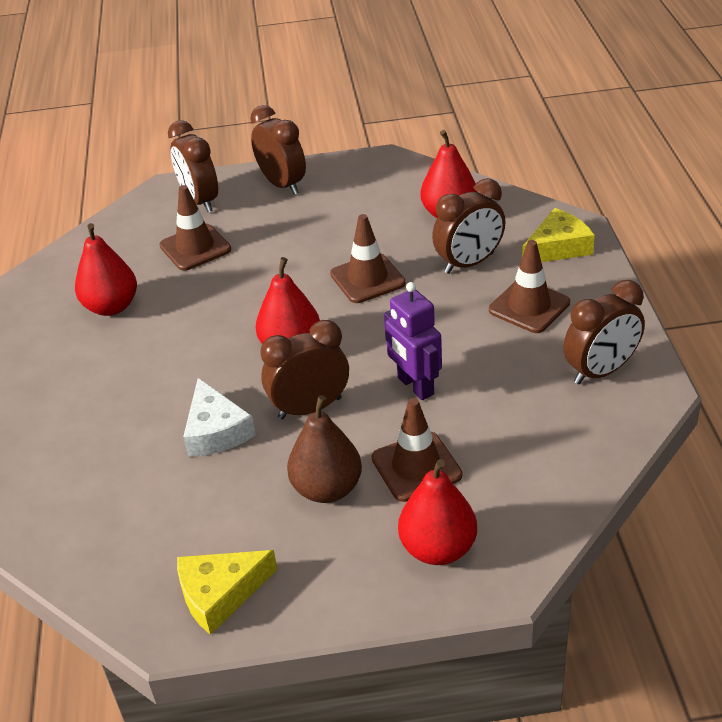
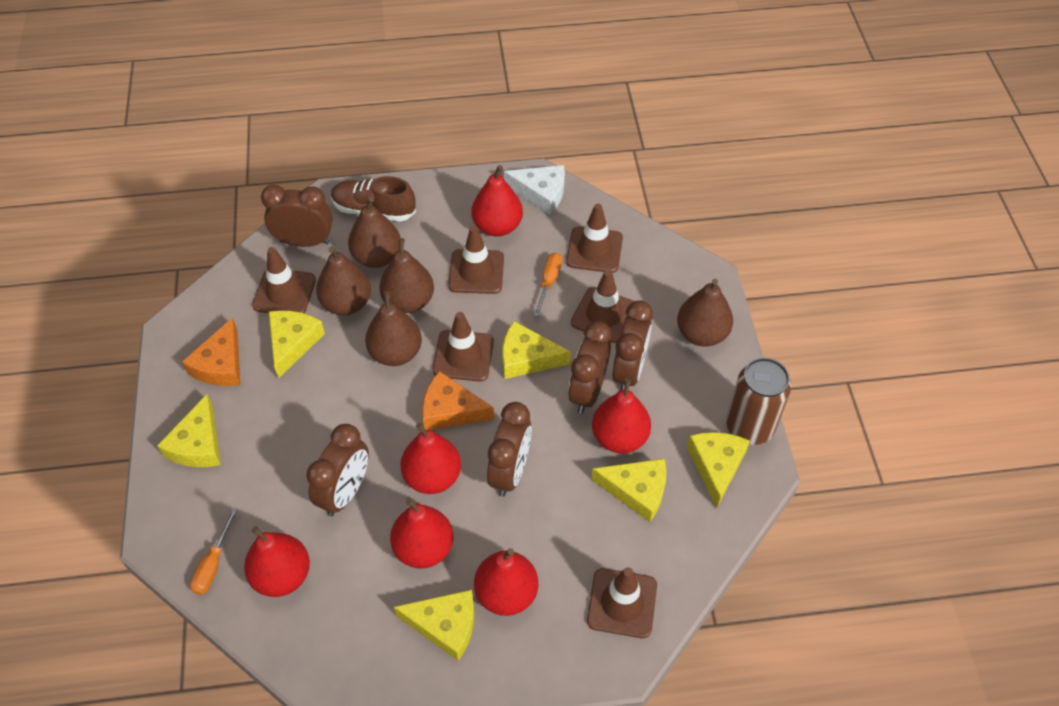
brown can: 0 -> 1
brown pear: 1 -> 5
brown shoe: 0 -> 1
brown traffic cone: 4 -> 6
orange cheese: 0 -> 2
orange screwdriver: 0 -> 2
purple robot: 1 -> 0
red pear: 4 -> 6
yellow cheese: 2 -> 6

